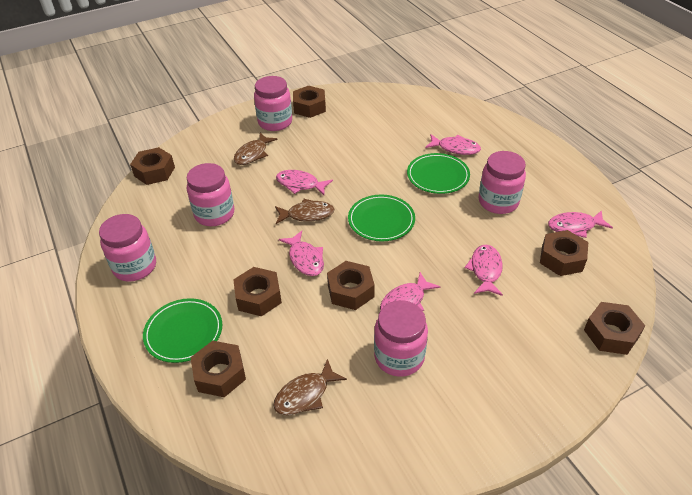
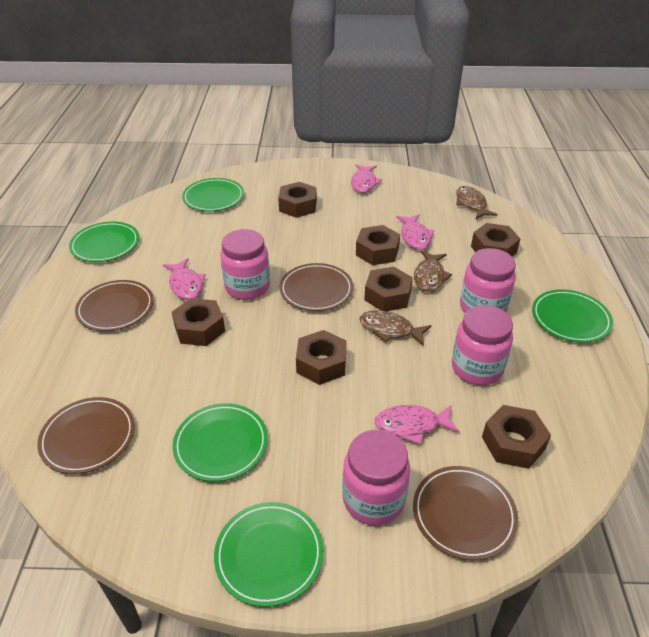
brown plate: 0 -> 4
green plate: 3 -> 5
pink fish: 6 -> 4
pink jar: 5 -> 4

